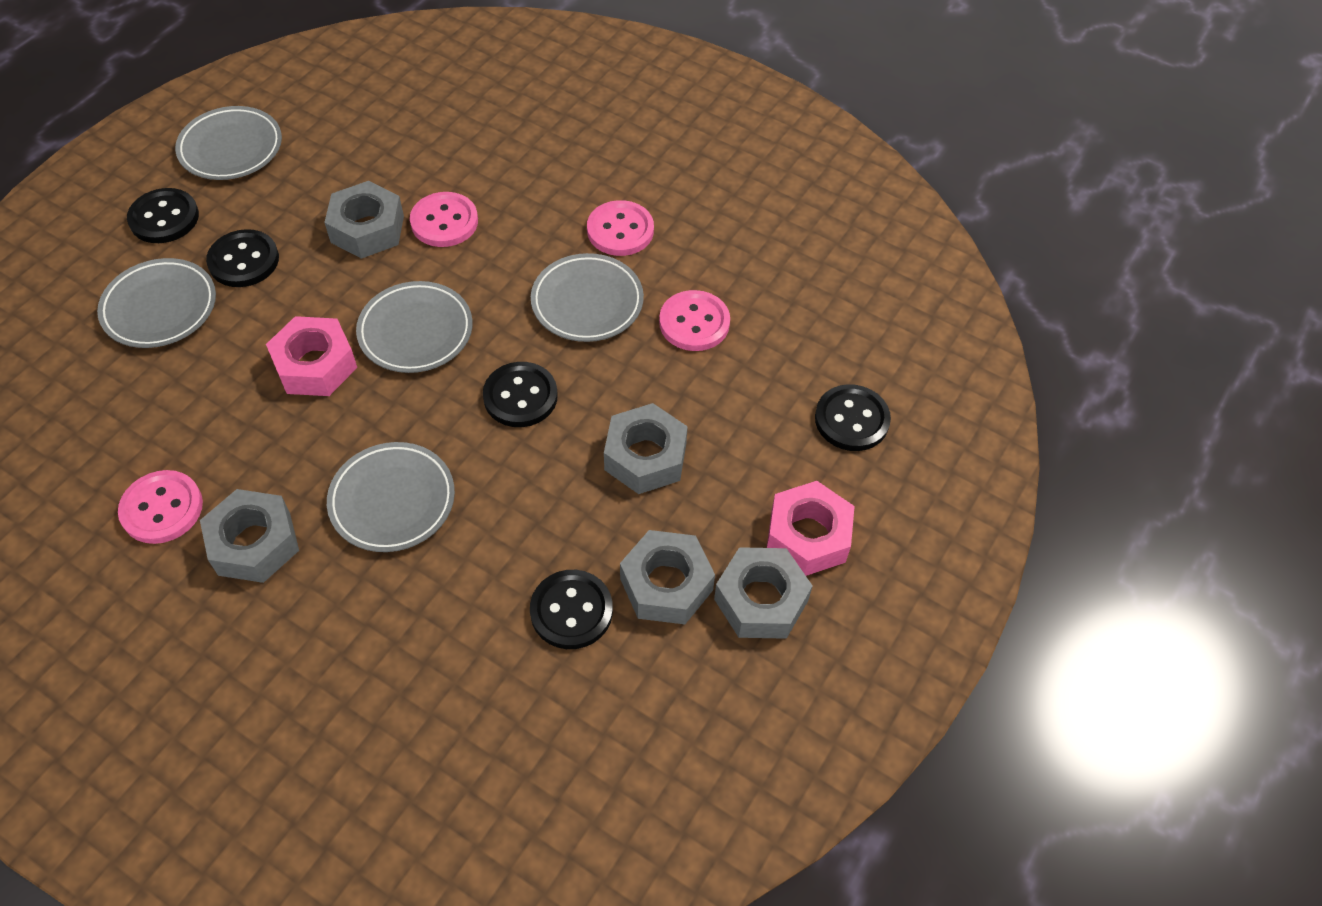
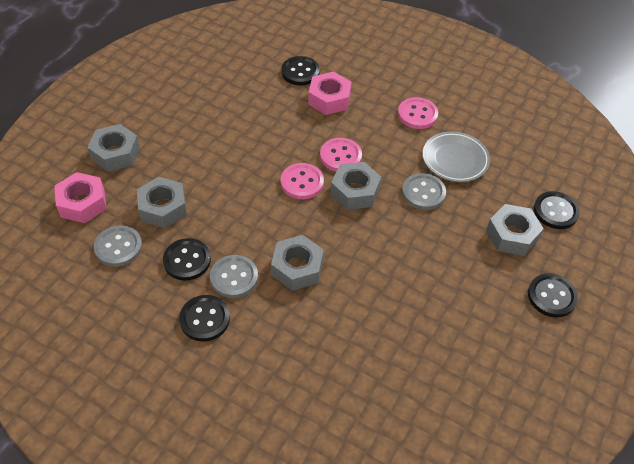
grey button: 0 -> 3
grey plate: 5 -> 1
pink button: 4 -> 3

